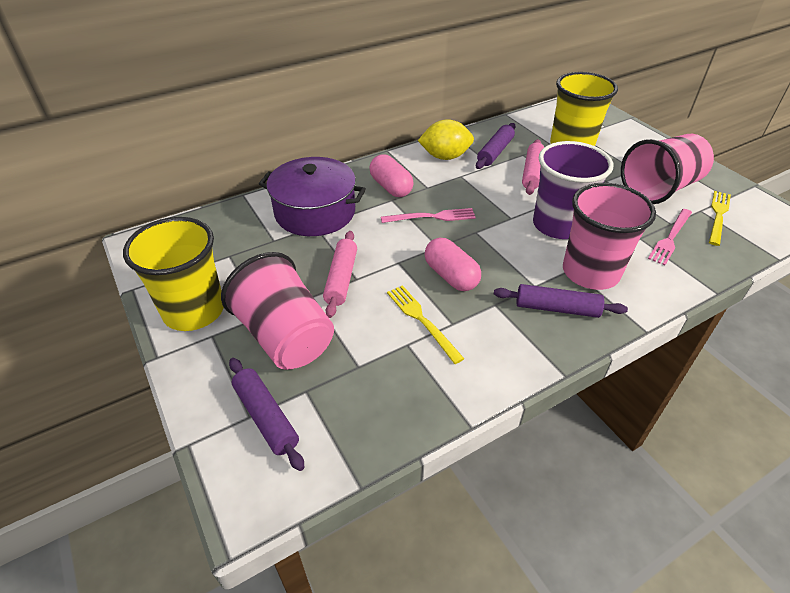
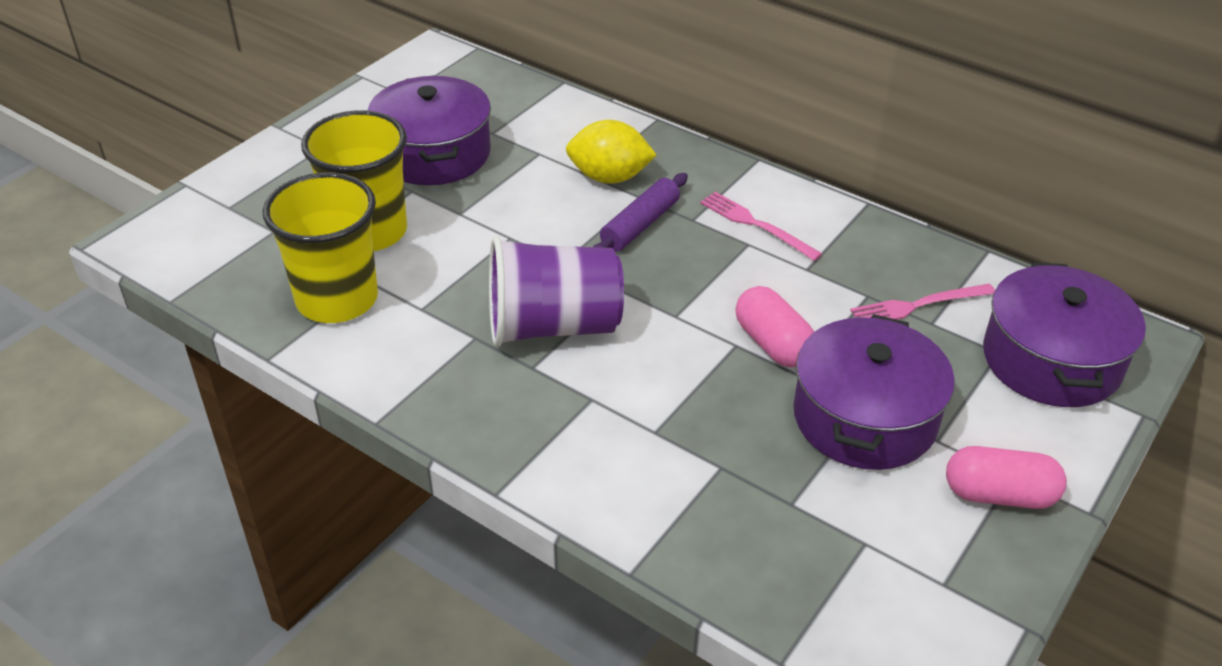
pink cup: 3 -> 0
pink rolling pin: 2 -> 0
purple pot: 1 -> 3
purple rolling pin: 3 -> 1
yellow fork: 2 -> 0

